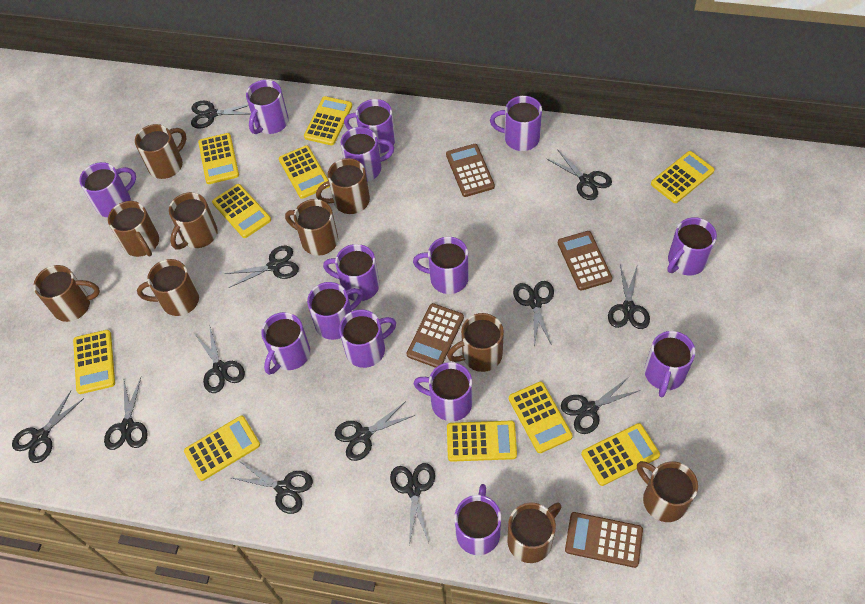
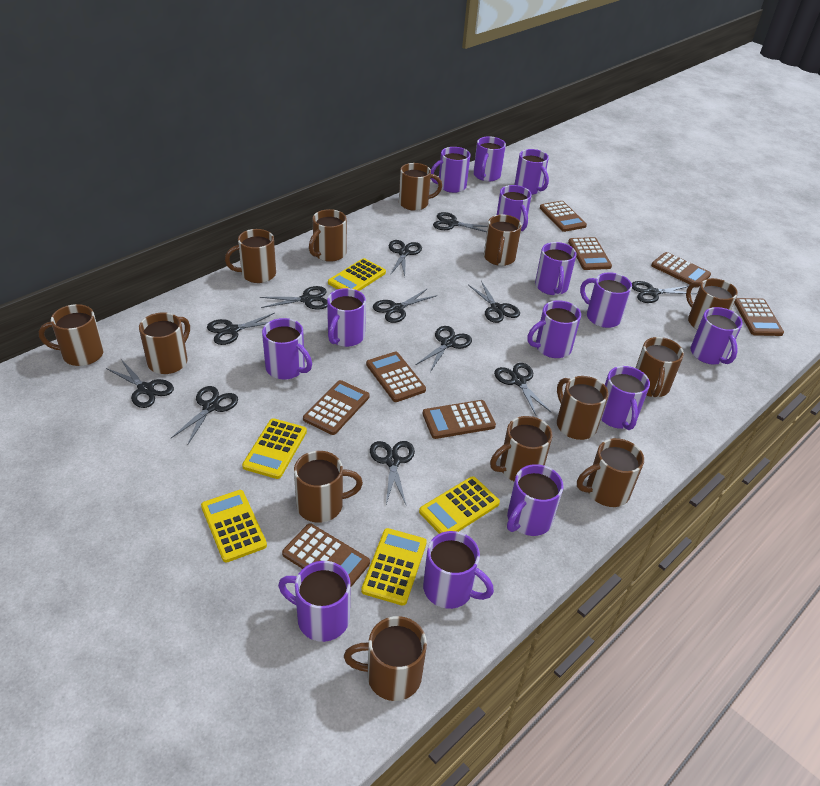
brown calculator: 4 -> 8
brown mug: 10 -> 13
yellow calculator: 10 -> 5

